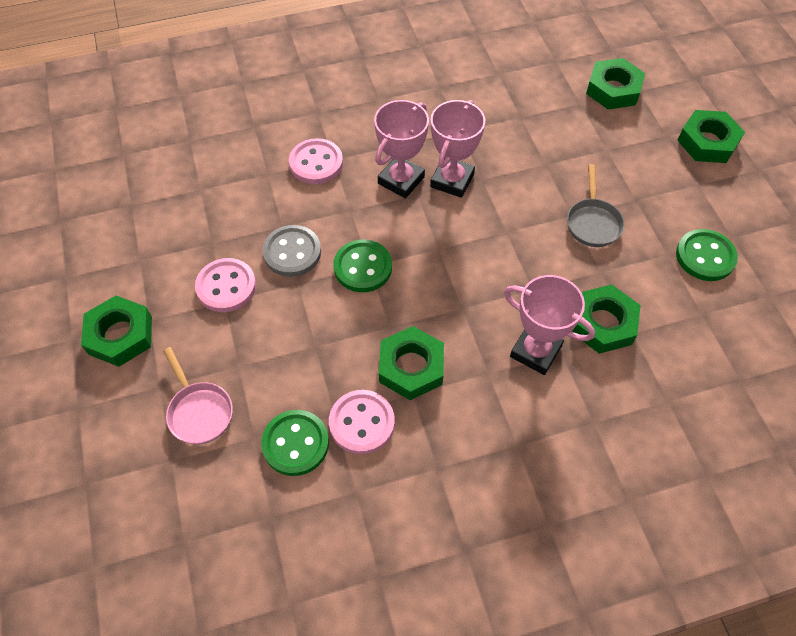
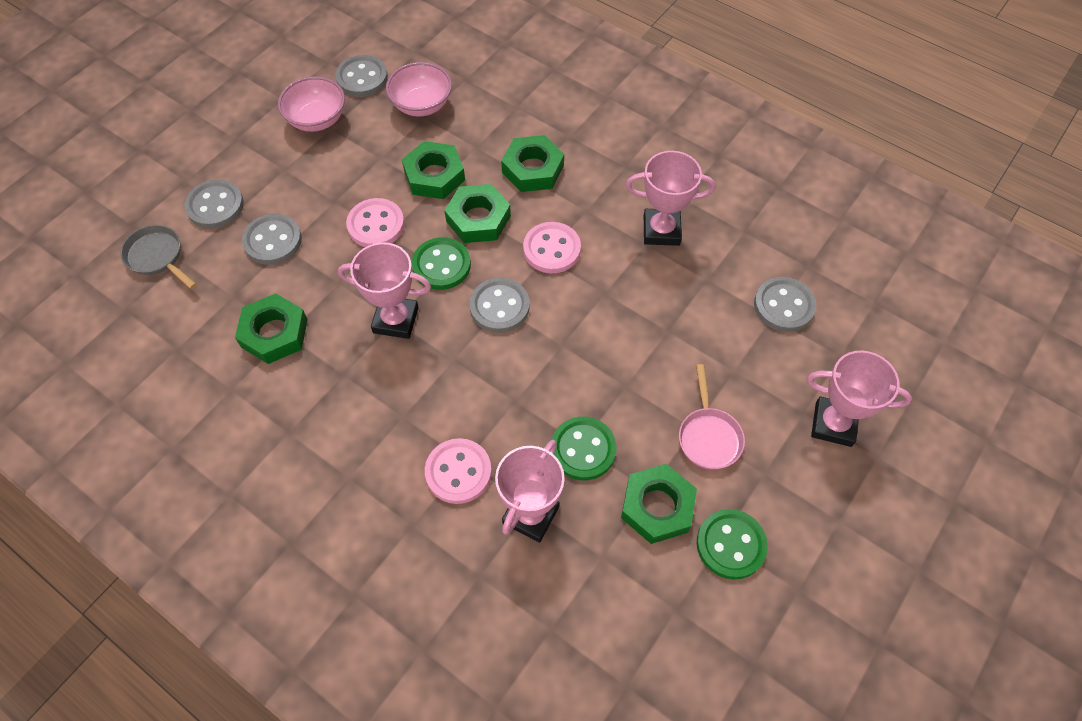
grey button: 1 -> 5
pink bowl: 0 -> 2
pink trophy: 3 -> 4

